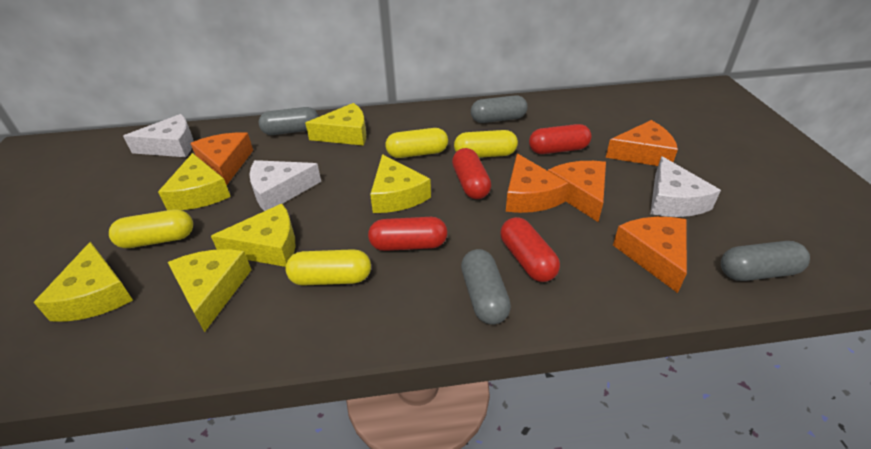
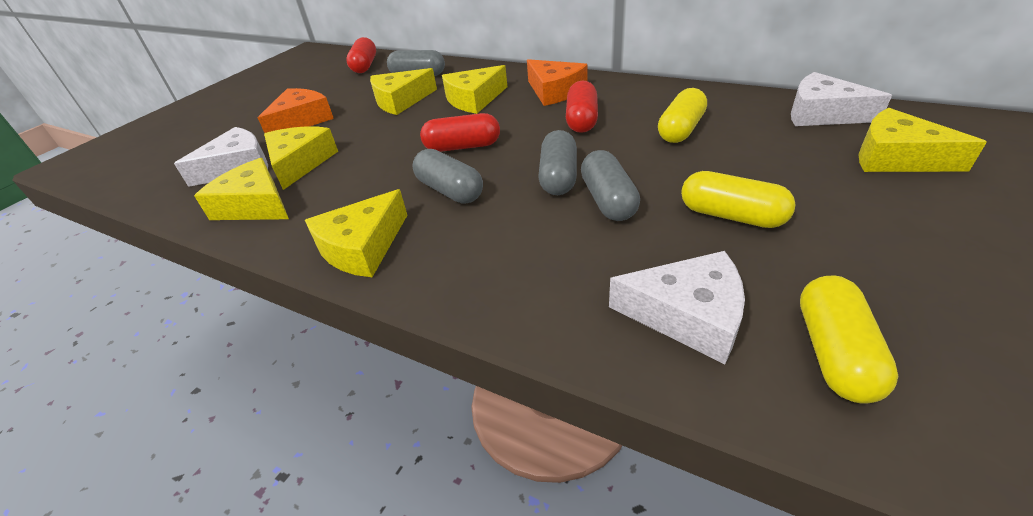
orange cheese: 5 -> 2
red capsule: 4 -> 3
yellow capsule: 4 -> 3

